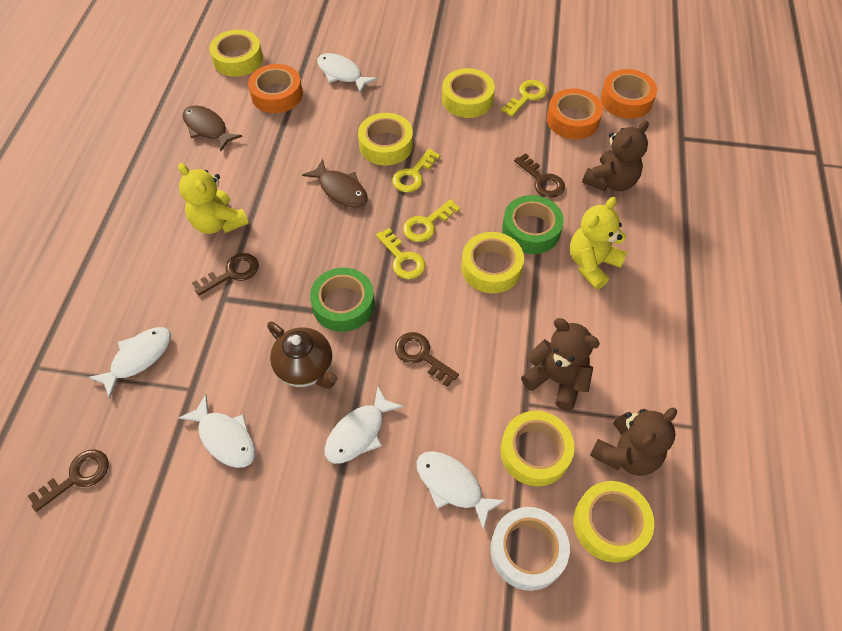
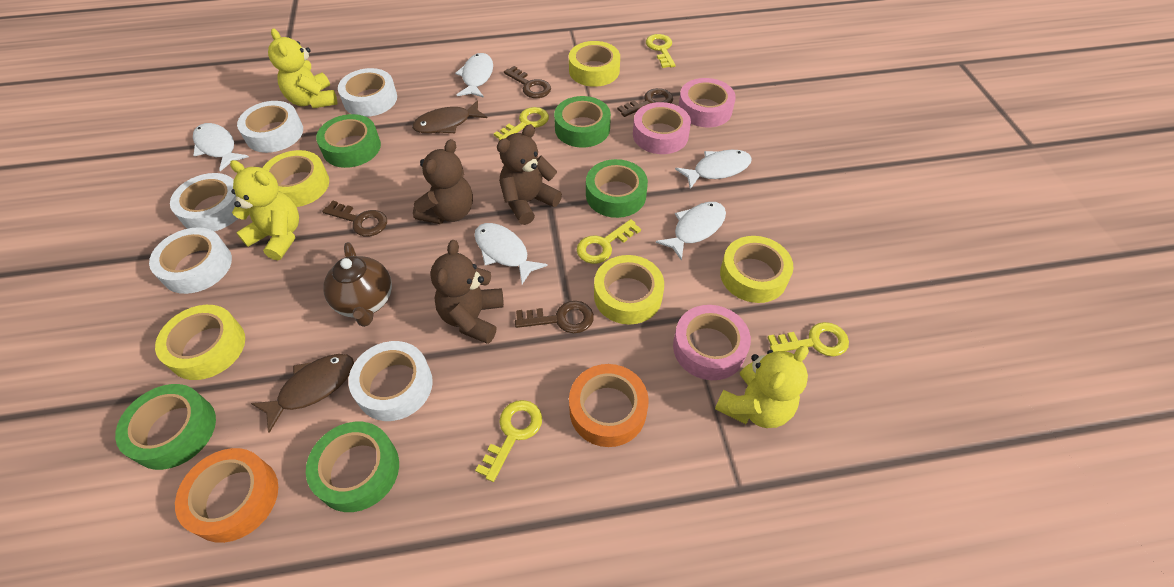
green tape: 2 -> 5
orange tape: 3 -> 2
pink tape: 0 -> 3
white tape: 1 -> 5
yellow key: 4 -> 5
yellow tape: 6 -> 5
yellow teddy bear: 2 -> 3

